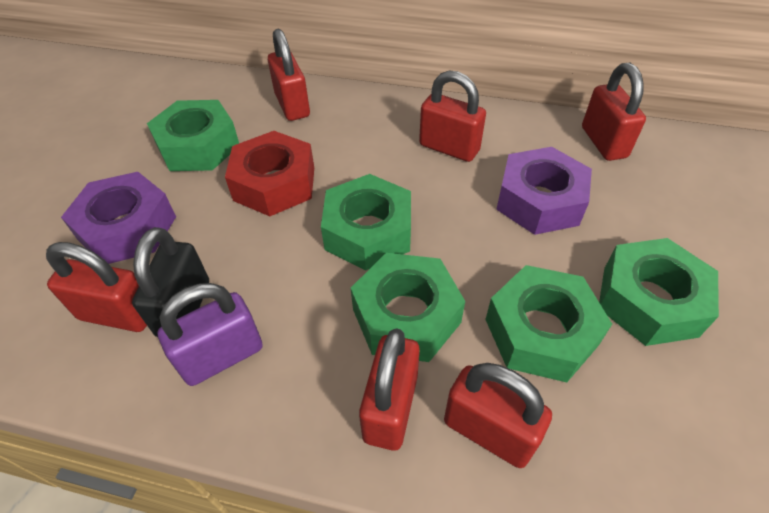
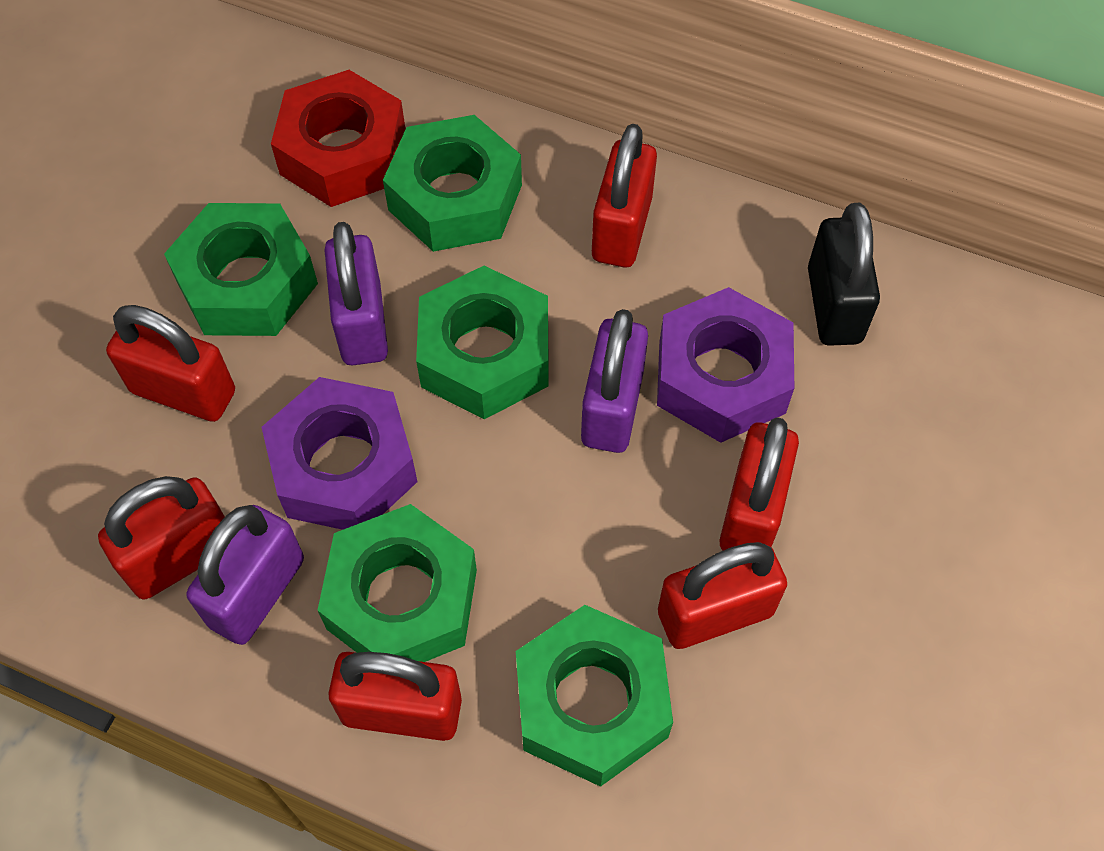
purple padlock: 1 -> 3

